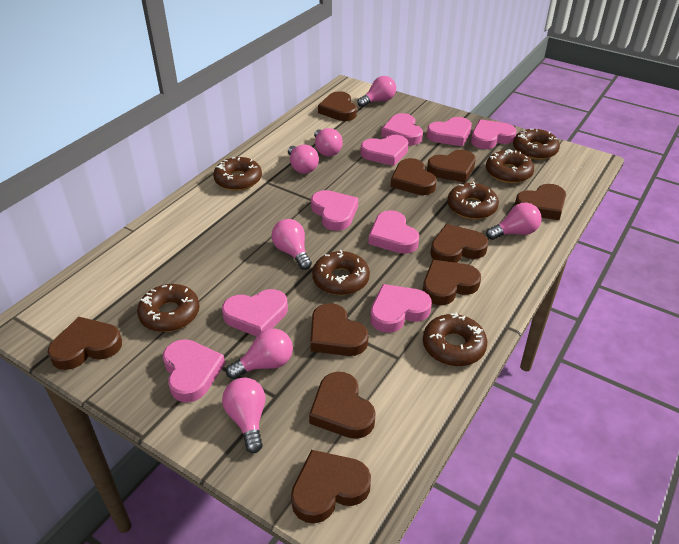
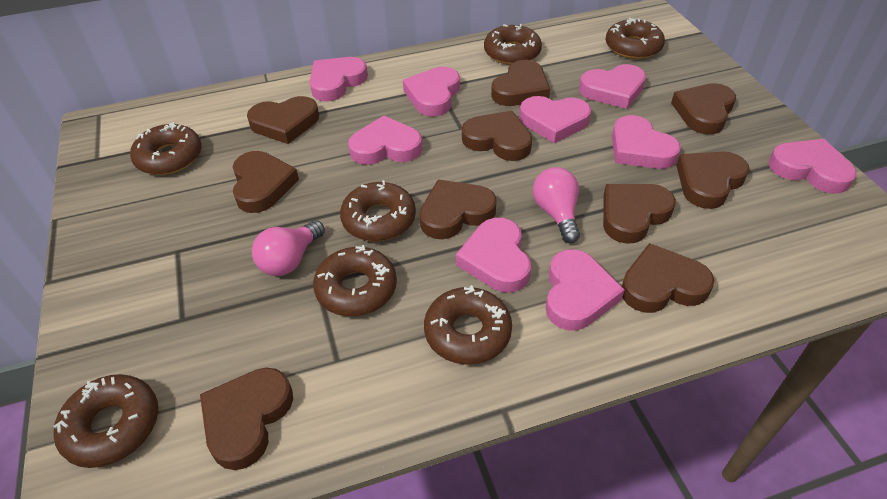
pink light bulb: 7 -> 2

